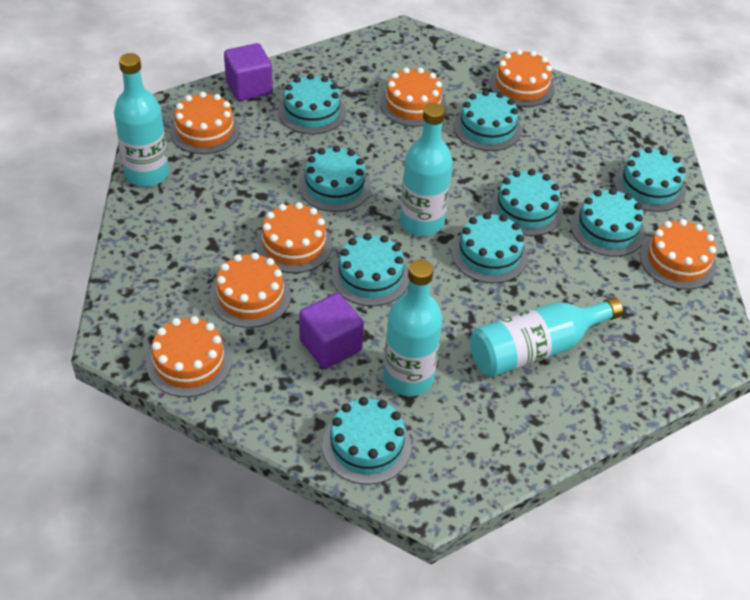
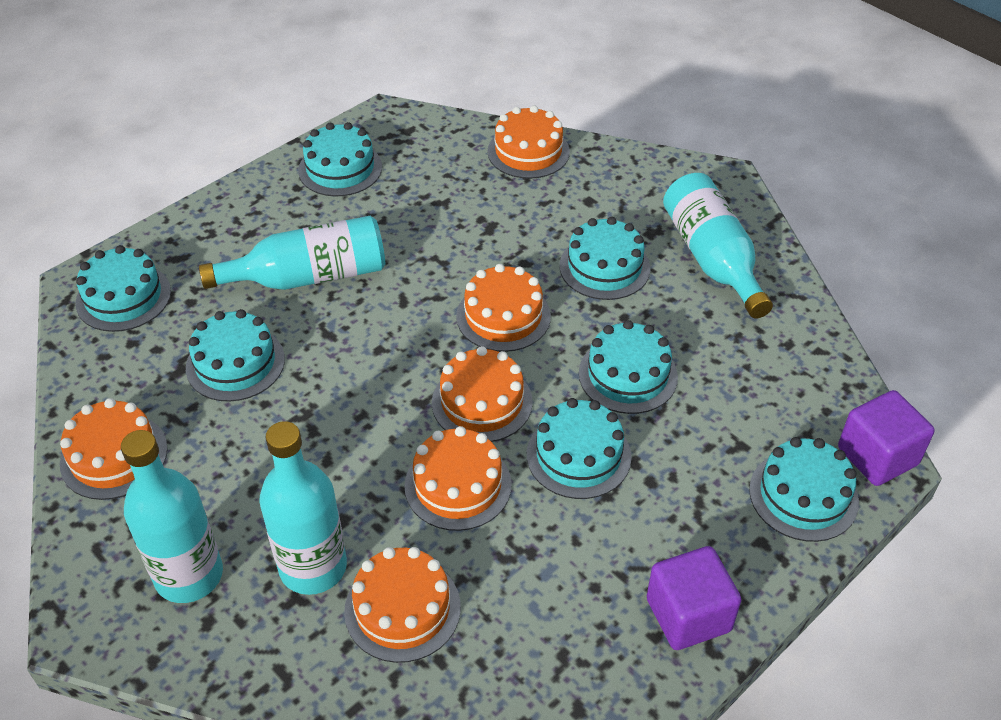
orange cake: 7 -> 6
turquoise cake: 9 -> 7

